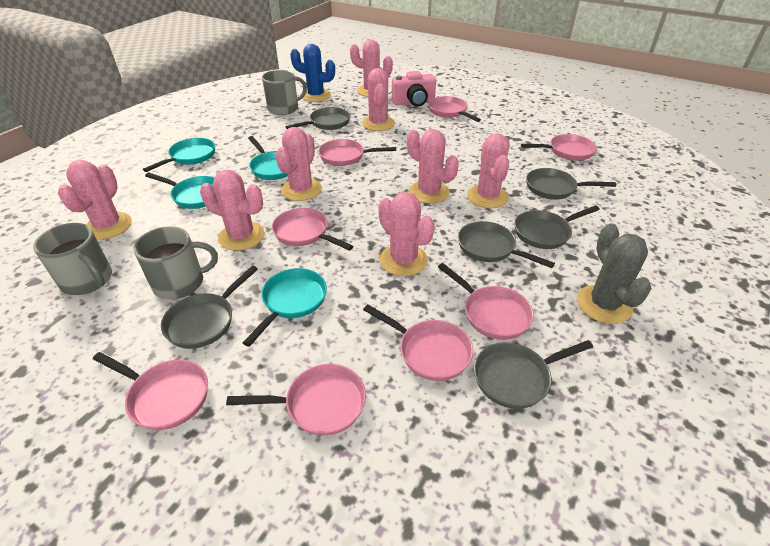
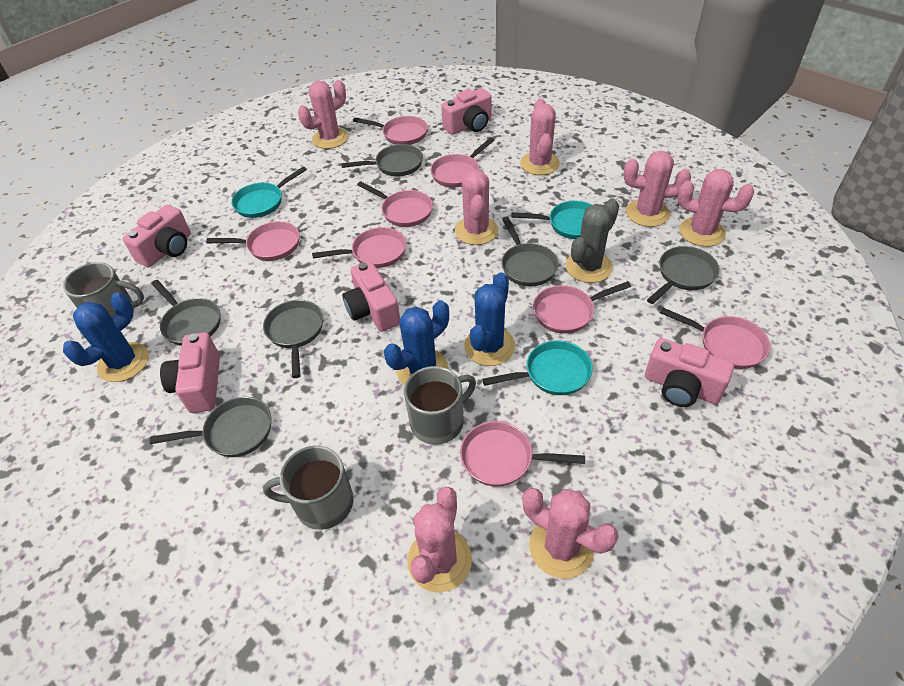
blue cactus: 1 -> 3
pink cactus: 8 -> 7
pink camera: 1 -> 5
turquoise pan: 4 -> 3

